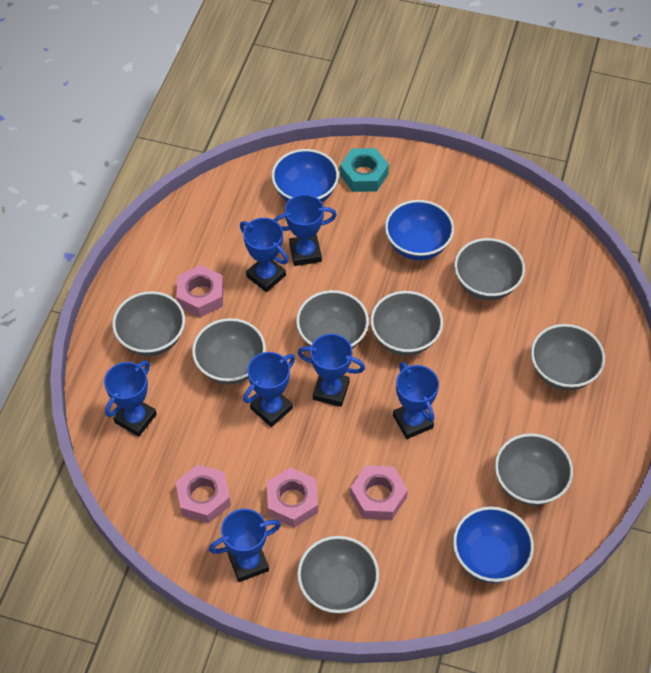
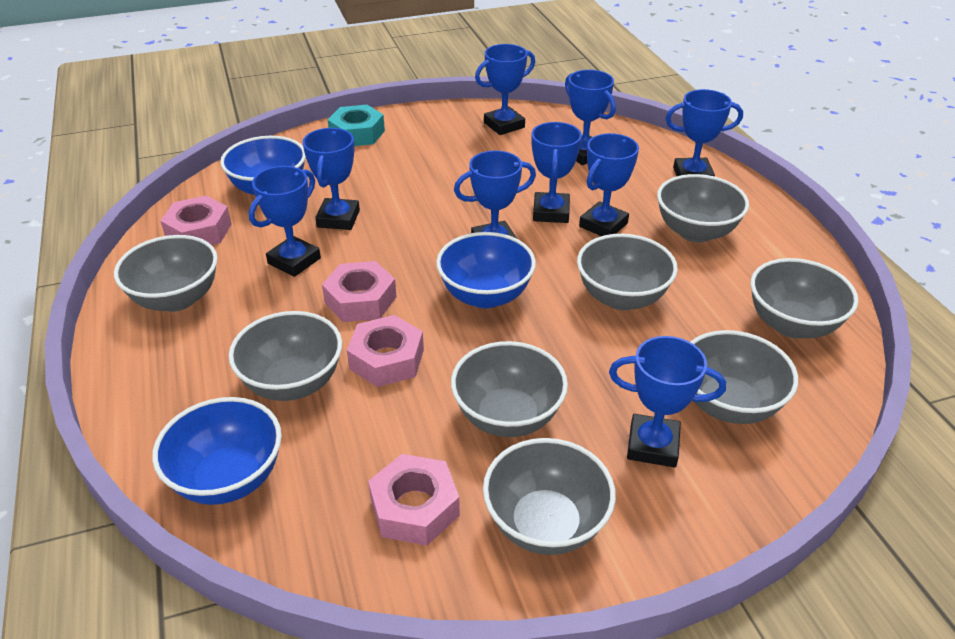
blue trophy: 7 -> 9

